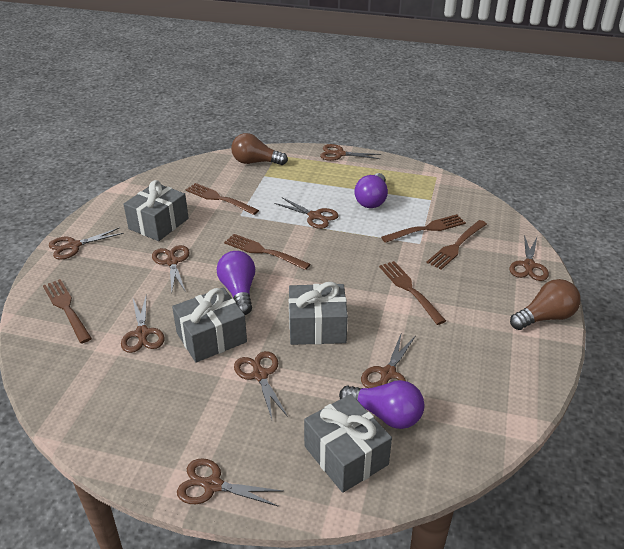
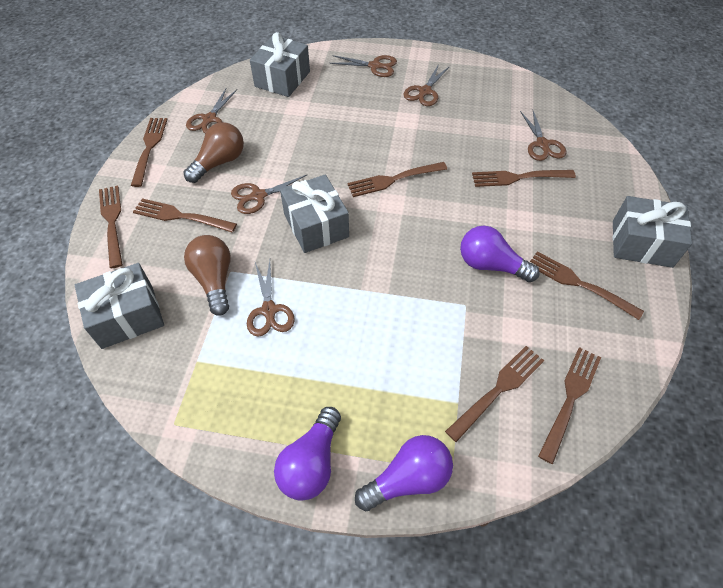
brown fork: 6 -> 8
brown scissors: 9 -> 6

